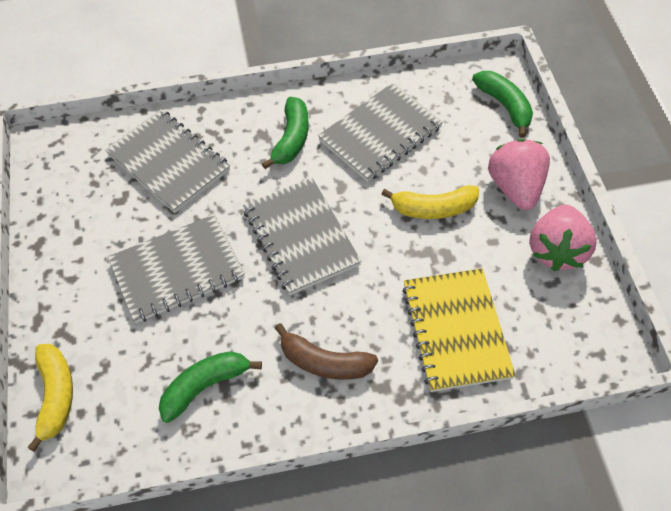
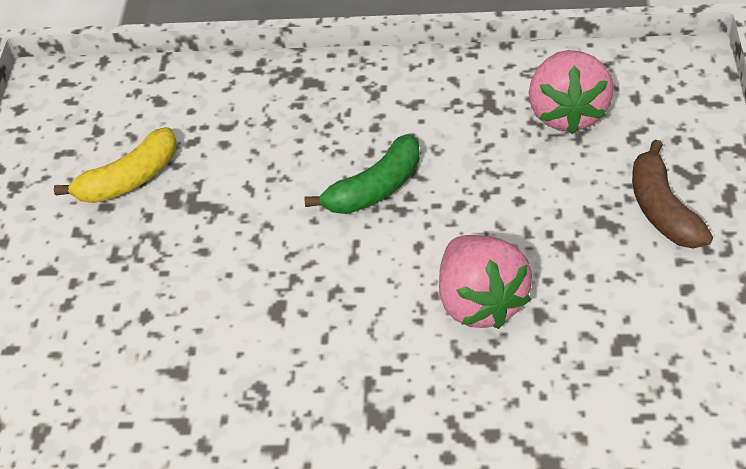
green banana: 3 -> 1
grey notebook: 4 -> 0
yellow banana: 2 -> 1
yellow notebook: 1 -> 0

